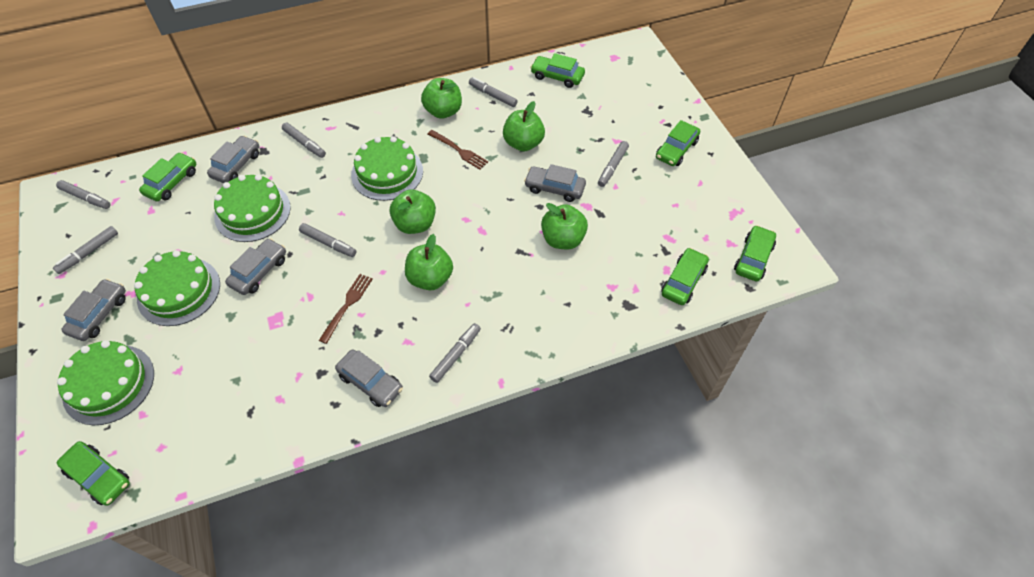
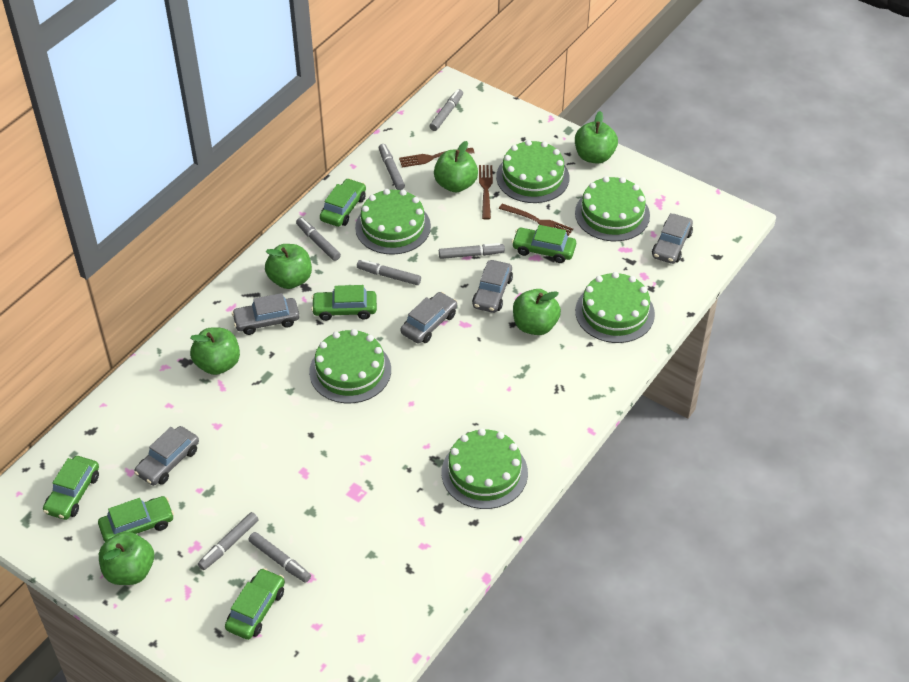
brown fork: 2 -> 3
green apple: 5 -> 6
green cake: 4 -> 6

